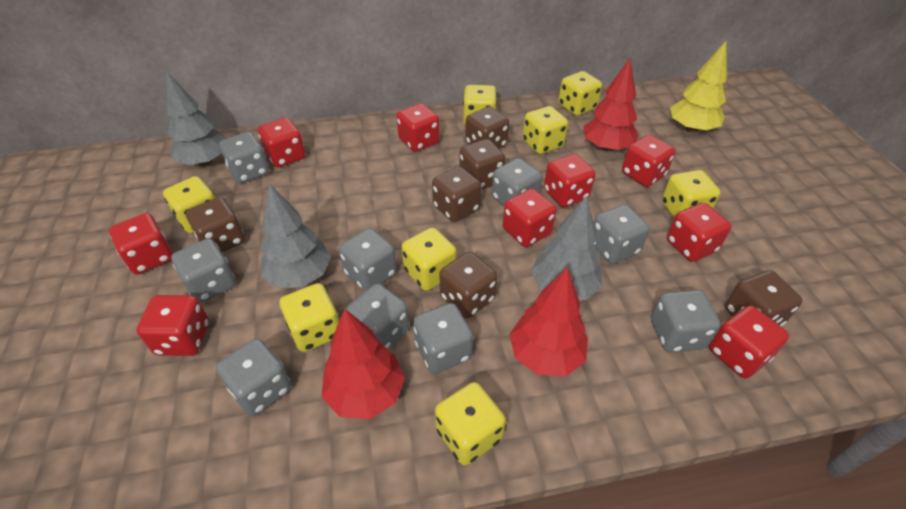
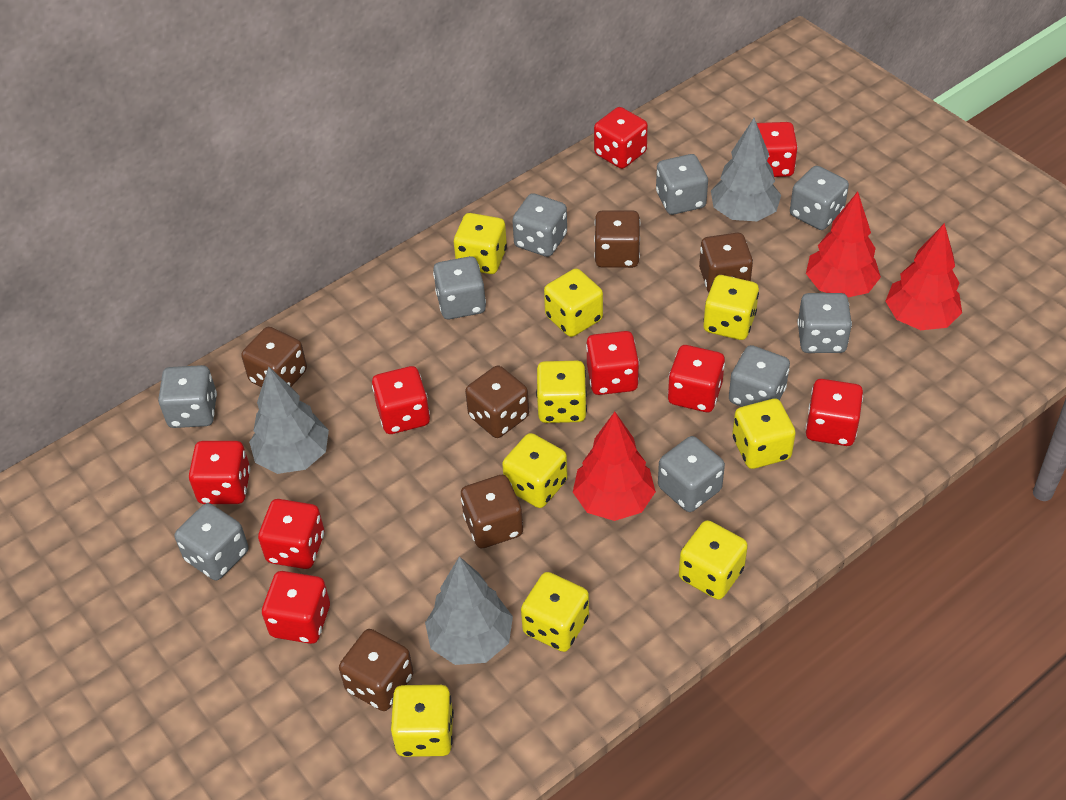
yellow dice: 8 -> 9
yellow tree: 1 -> 0

